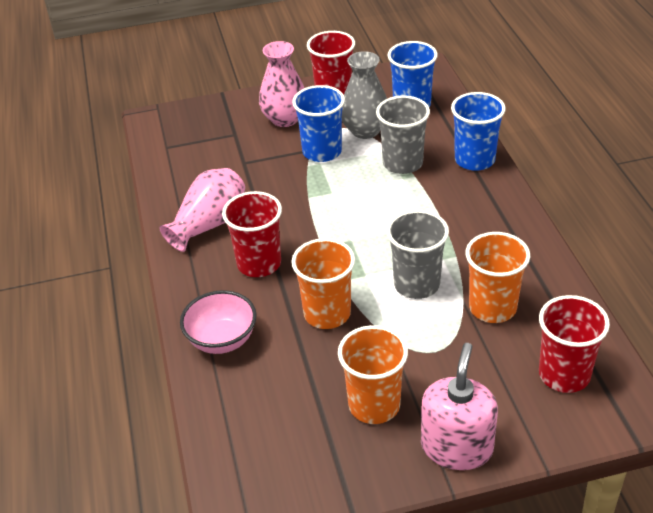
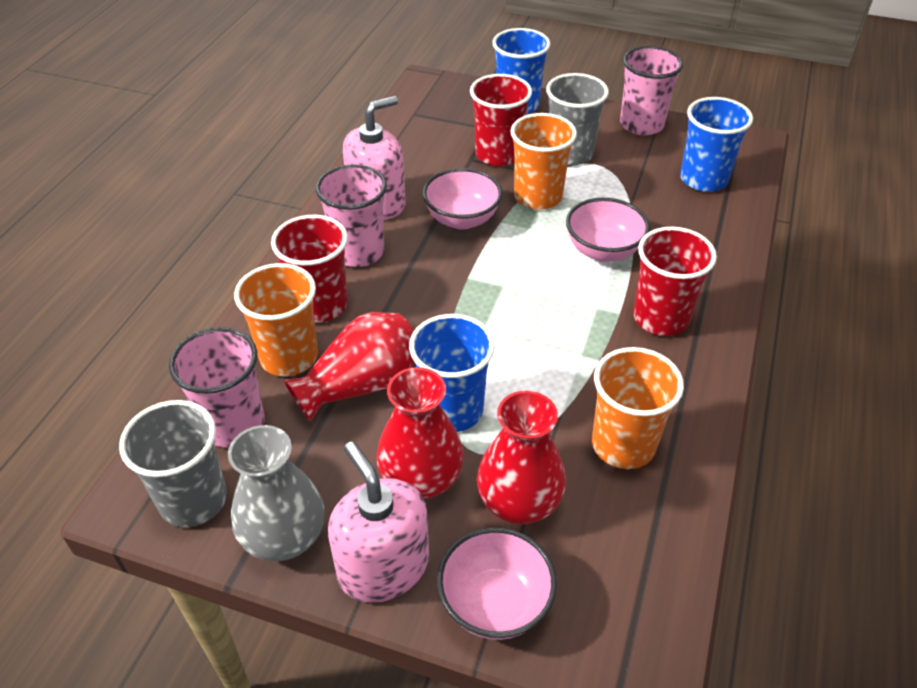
pink bowl: 1 -> 3
pink cup: 0 -> 3
pink soap dispenser: 1 -> 2
pink vase: 2 -> 0
red vase: 0 -> 3

